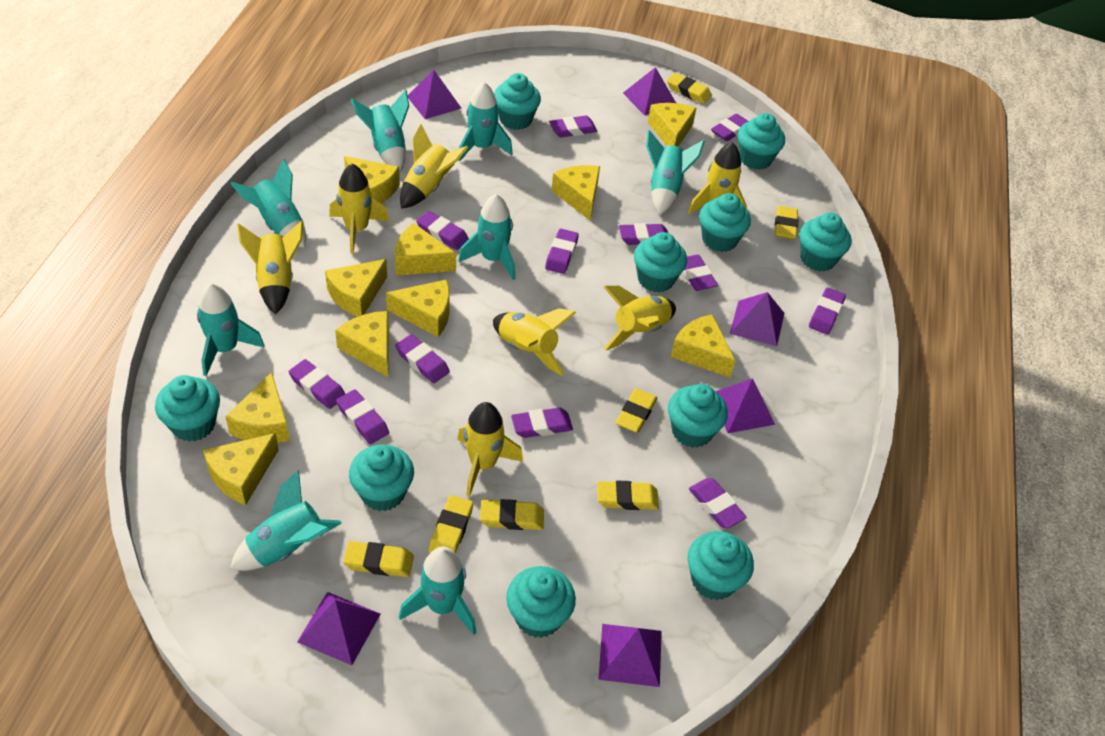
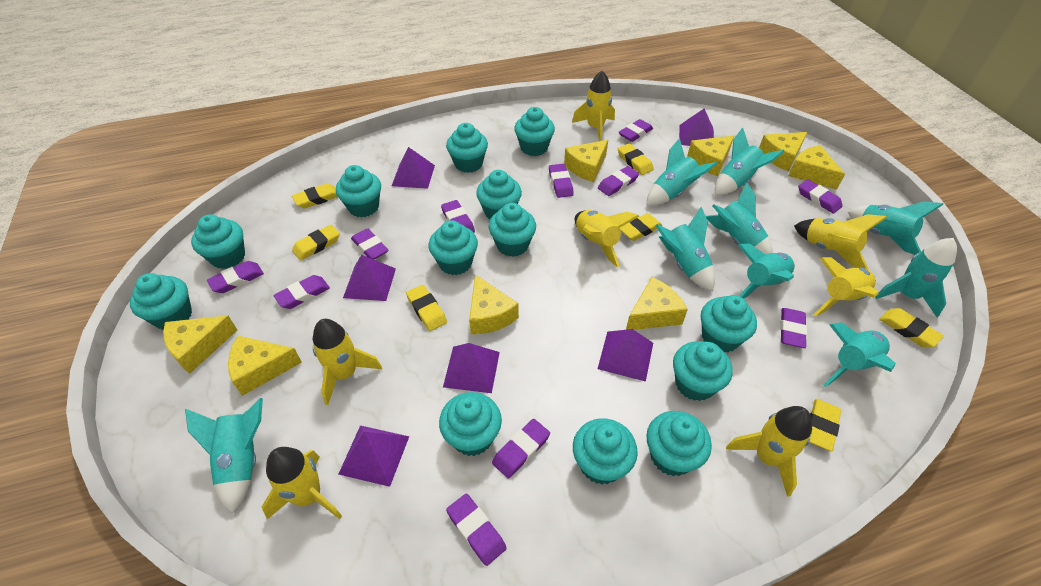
purple eraser: 12 -> 11
turquoise cupcake: 10 -> 13
turquoise rocket: 8 -> 9
yellow cheese: 10 -> 8

